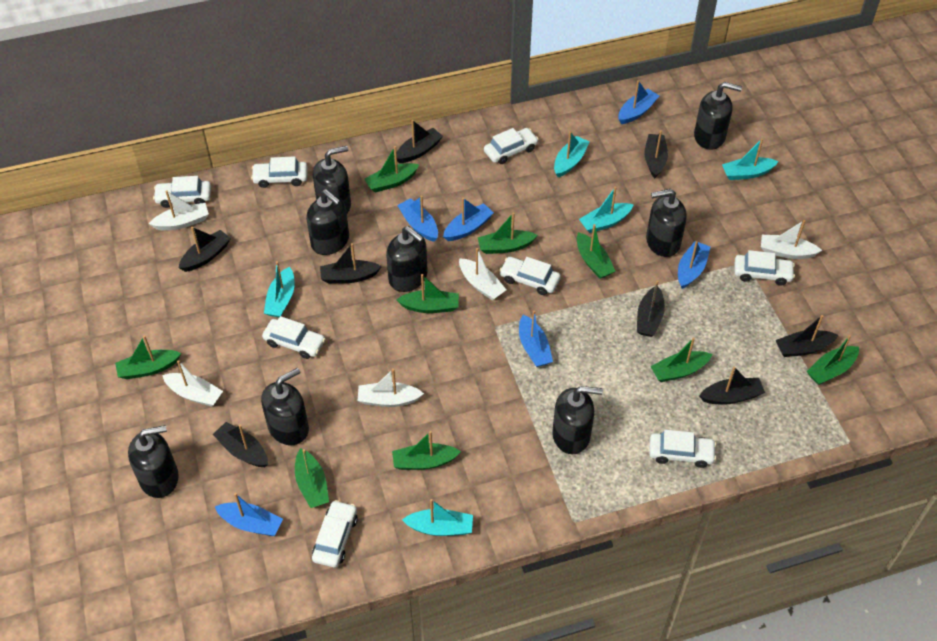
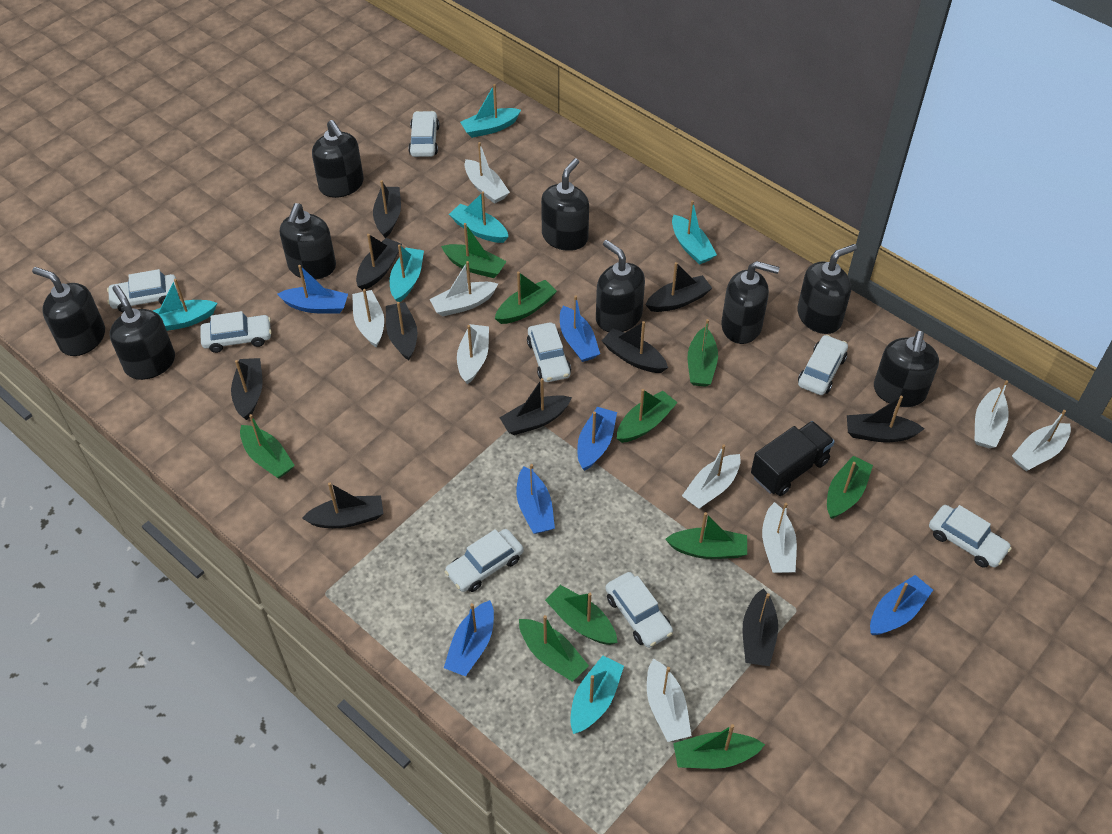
black boat: 8 -> 10
black soap dispenser: 8 -> 9
black truck: 0 -> 1
green boat: 9 -> 10
turquoise boat: 5 -> 6
white boat: 5 -> 9

